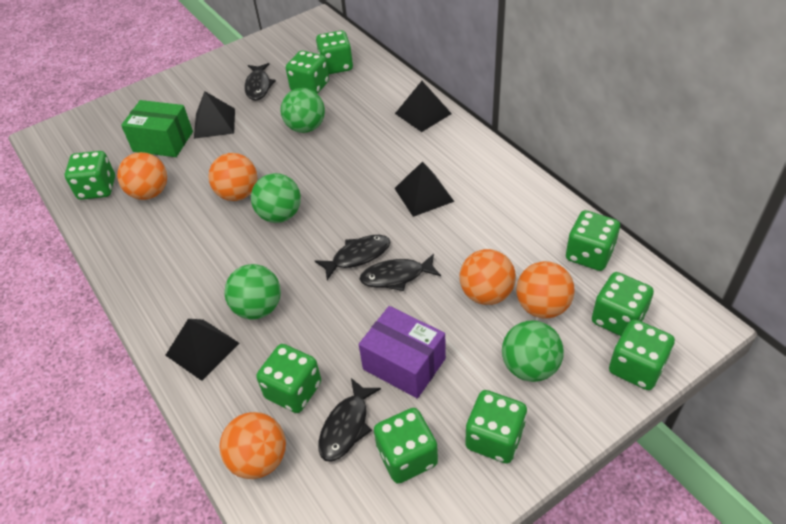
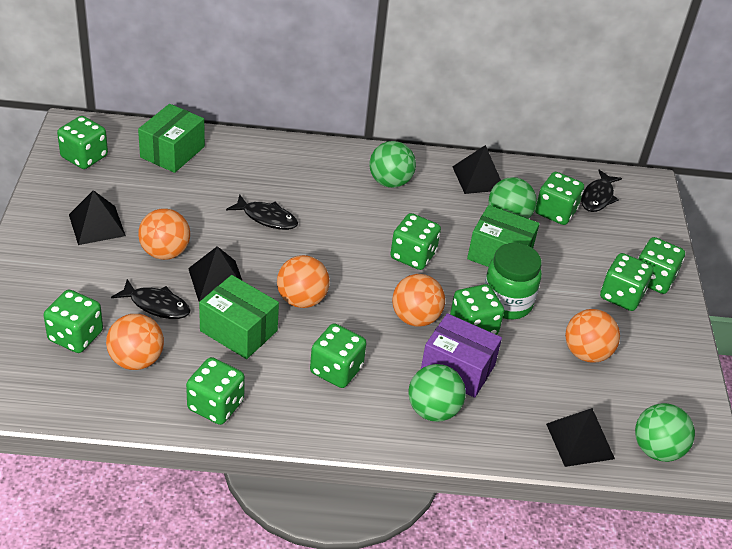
black fish: 4 -> 3
green box: 1 -> 3
green jar: 0 -> 1

